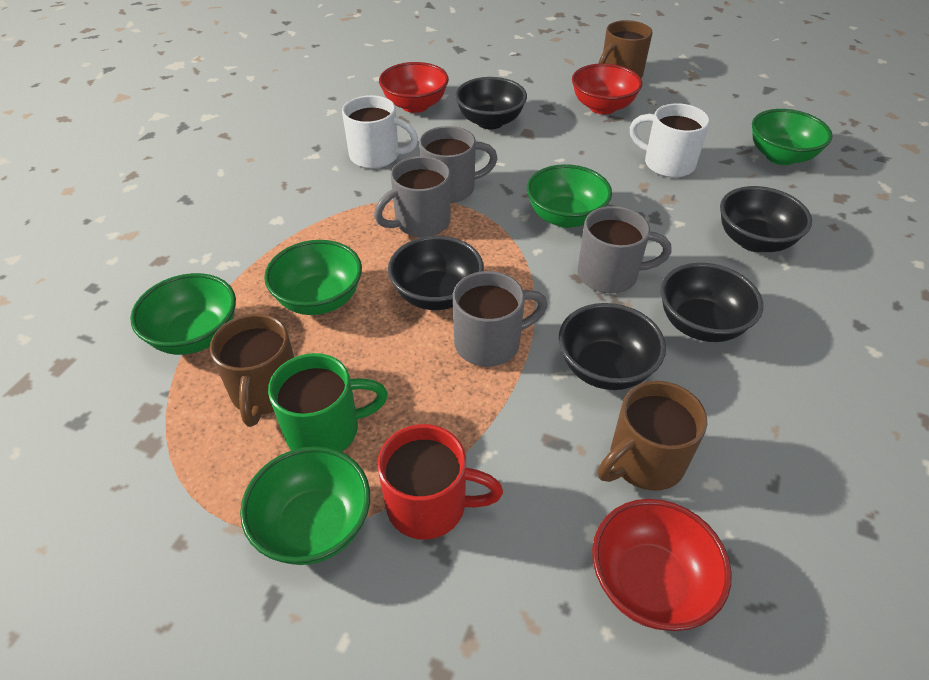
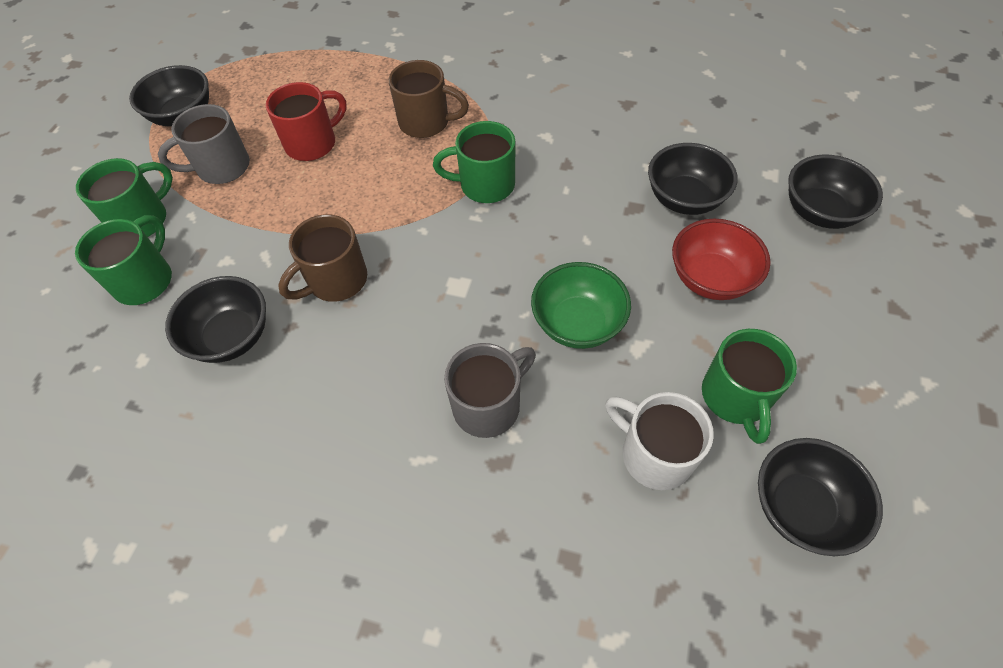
brown mug: 3 -> 2
green bowl: 5 -> 1
green mug: 1 -> 4
grey mug: 4 -> 2
red bowl: 3 -> 1
white mug: 2 -> 1

